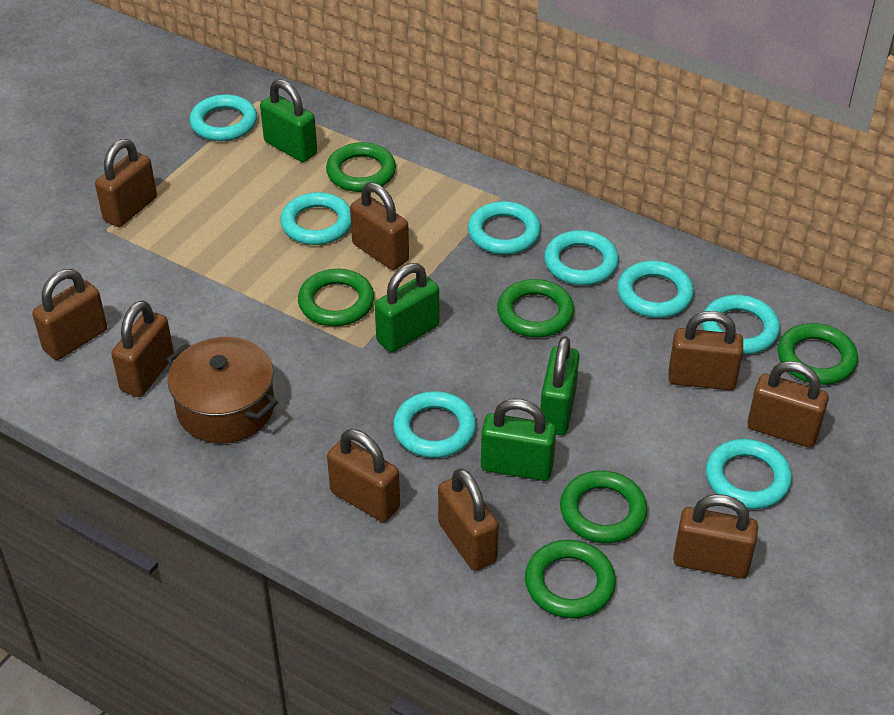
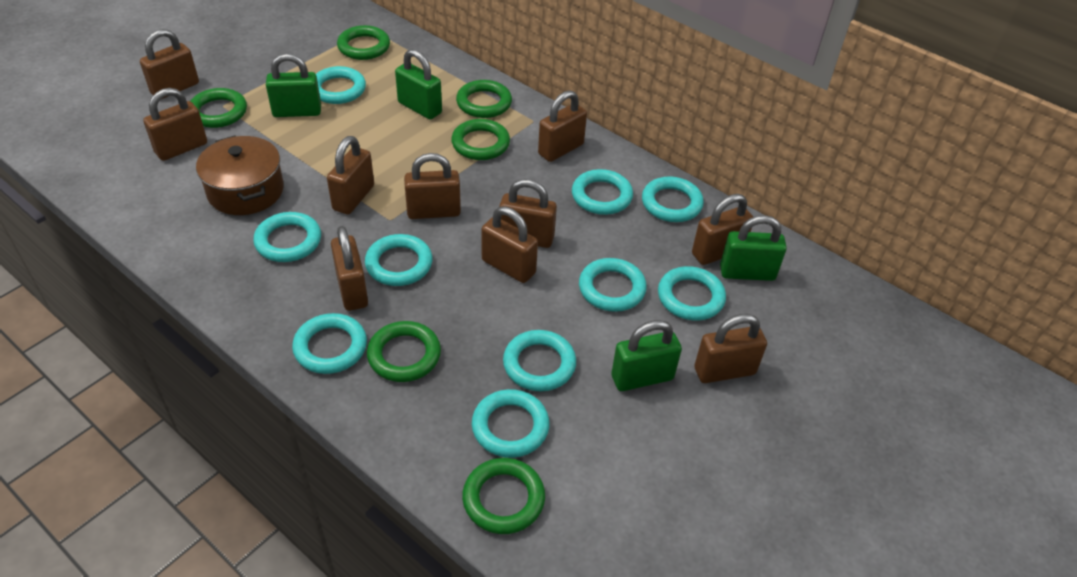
brown padlock: 9 -> 10
turquoise ring: 8 -> 10

